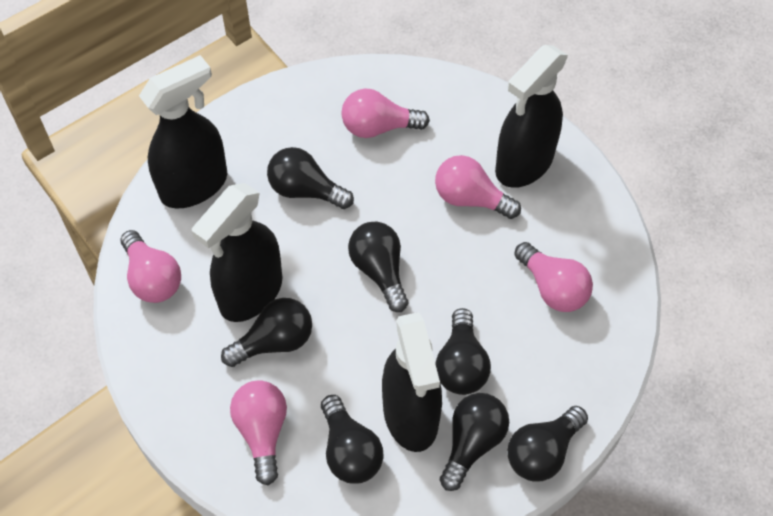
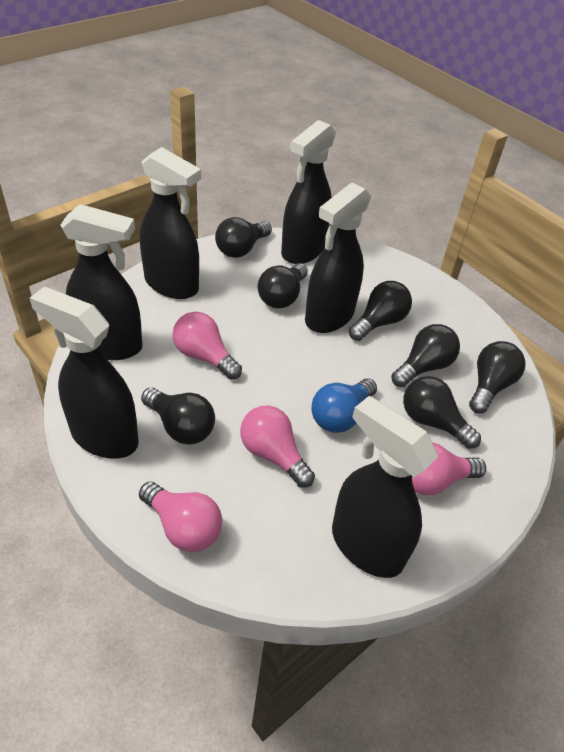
black spray bottle: 4 -> 6
blue light bulb: 0 -> 1
pink light bulb: 5 -> 4

